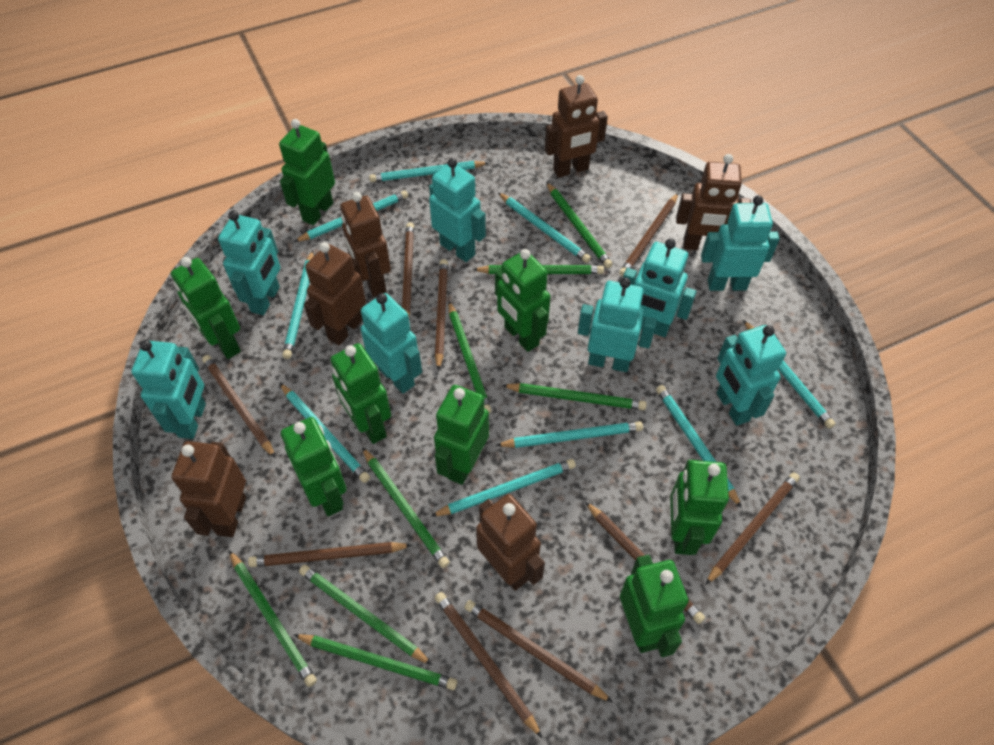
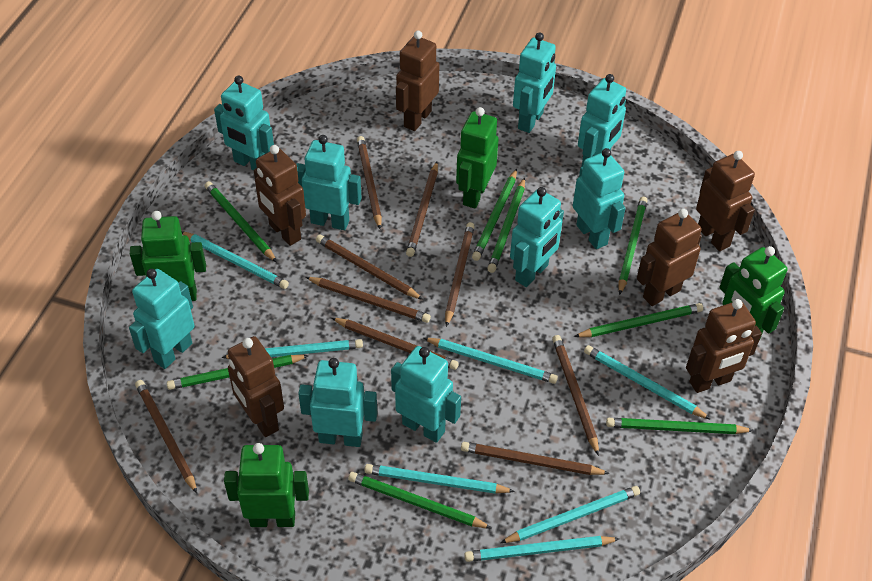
green robot: 8 -> 4
turquoise pencil: 9 -> 7
turquoise robot: 8 -> 9

